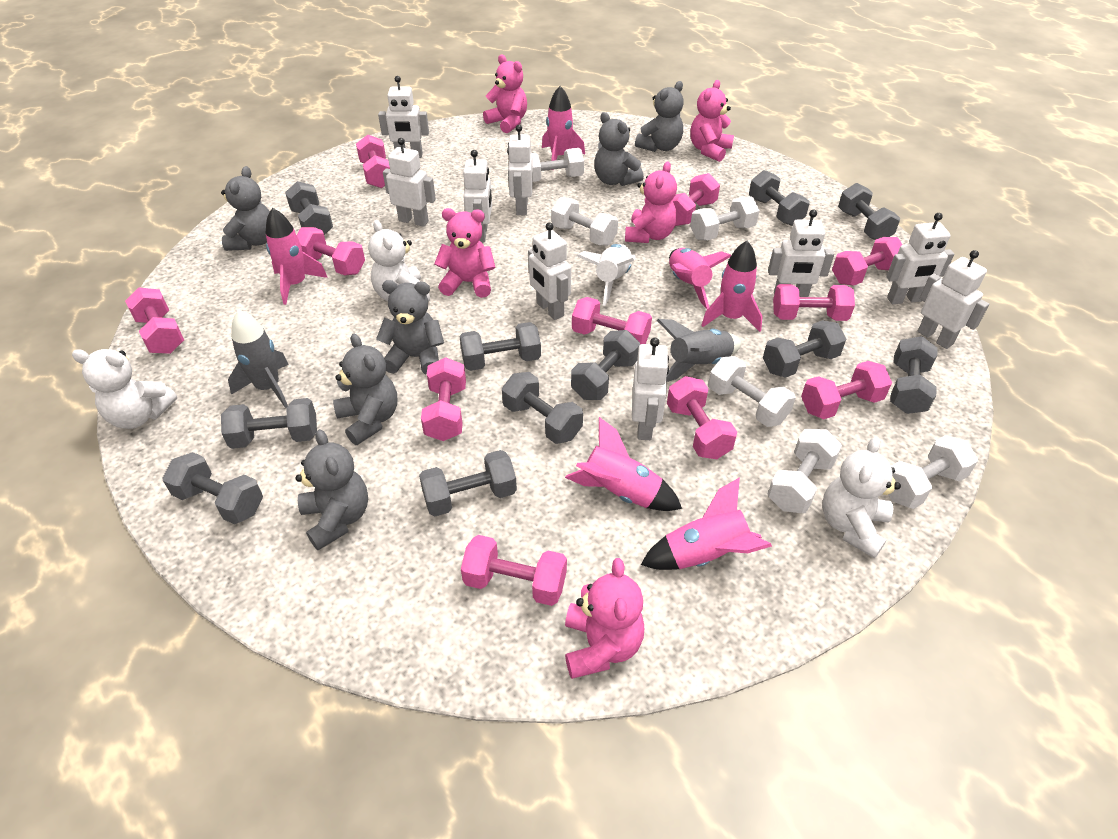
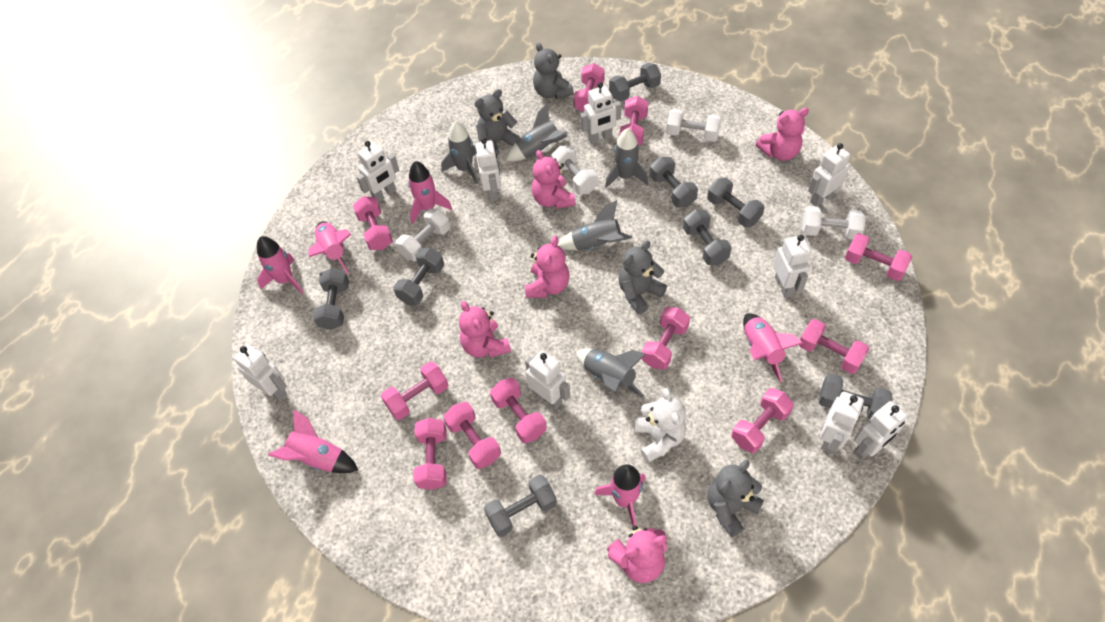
grey dumbbell: 11 -> 8
grey rocket: 2 -> 5
grey teddy bear: 6 -> 4
white dumbbell: 6 -> 4
white rocket: 1 -> 0
white teddy bear: 3 -> 1

